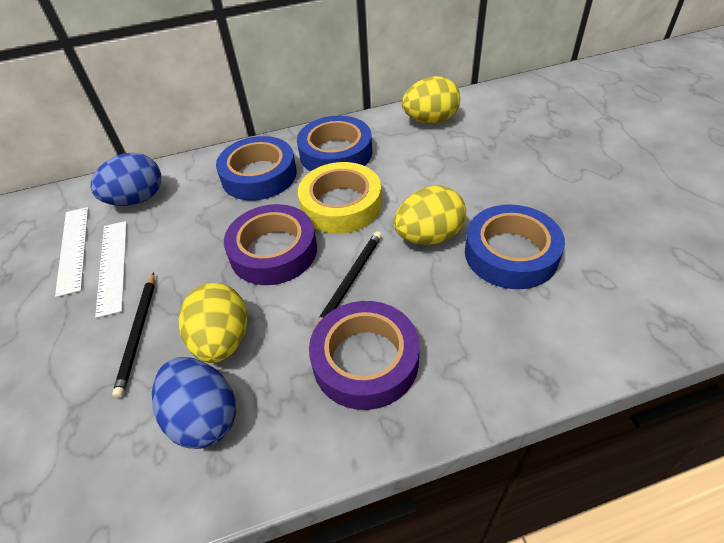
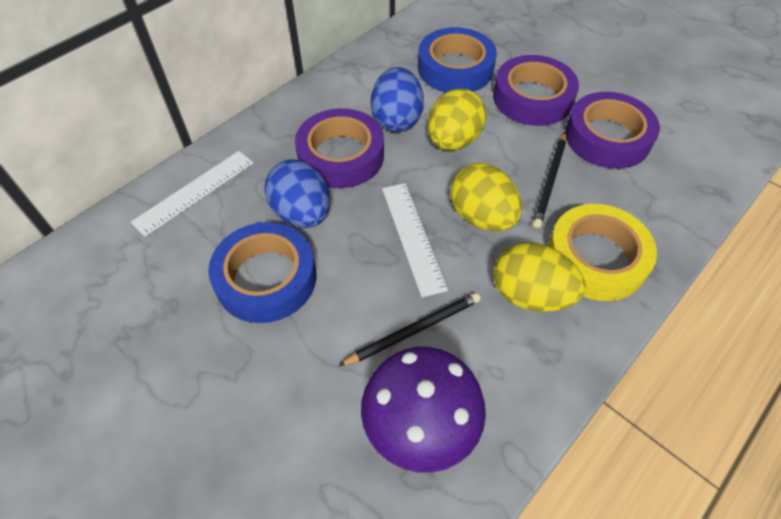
blue tape: 3 -> 2
purple mushroom: 0 -> 1
purple tape: 2 -> 3

